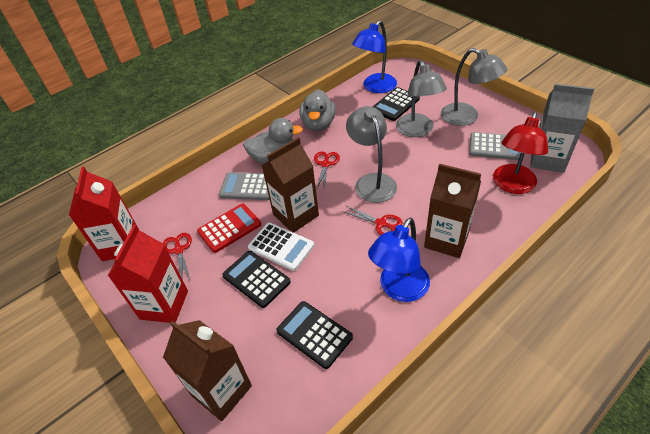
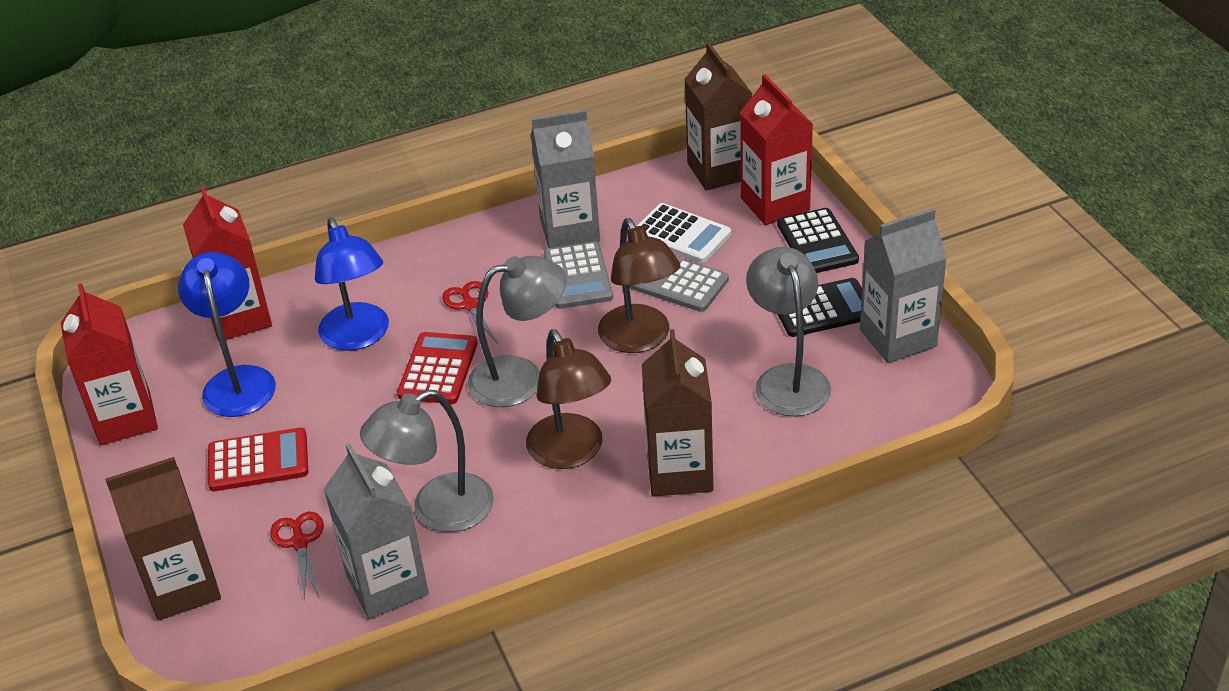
black calculator: 3 -> 2
brown lamp: 0 -> 2
grey carton: 1 -> 3
grey duck: 2 -> 0
red calculator: 1 -> 2
red carton: 2 -> 3
red lamp: 1 -> 0
red scissors: 3 -> 2

